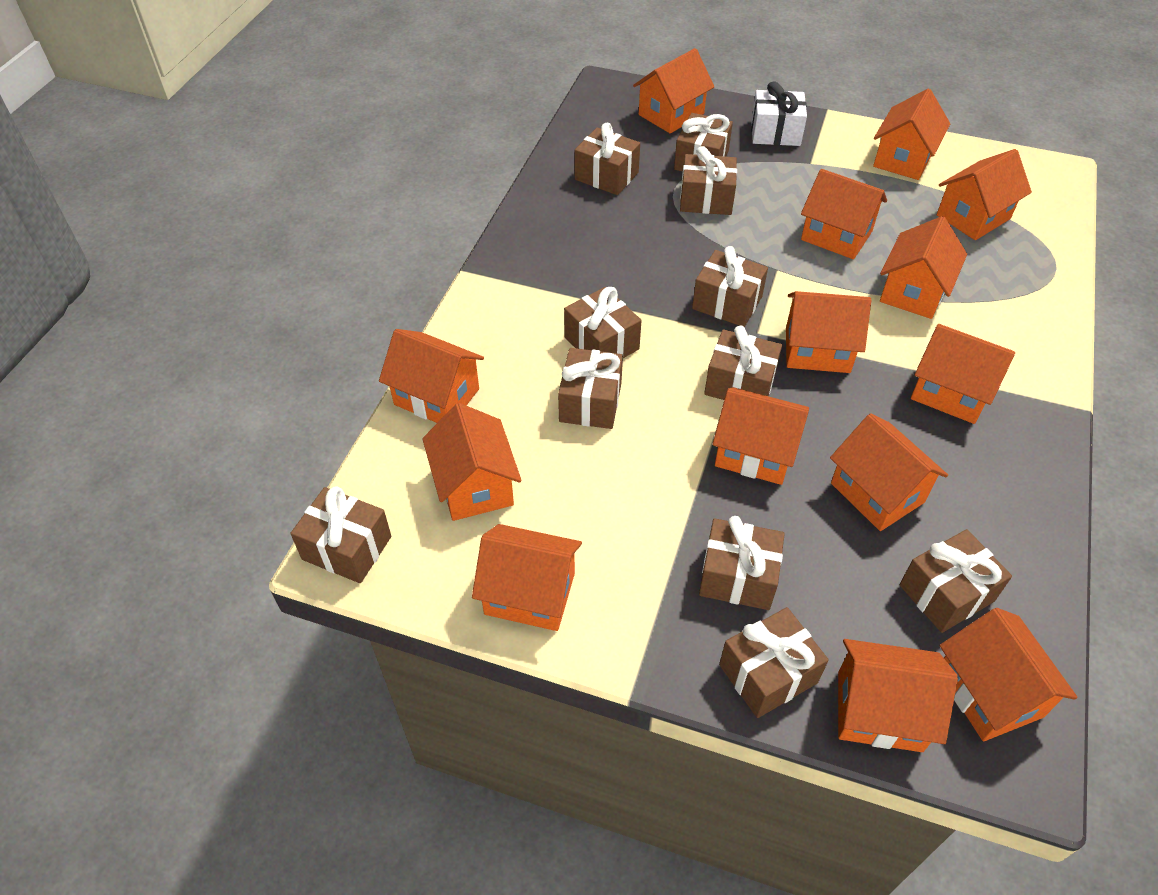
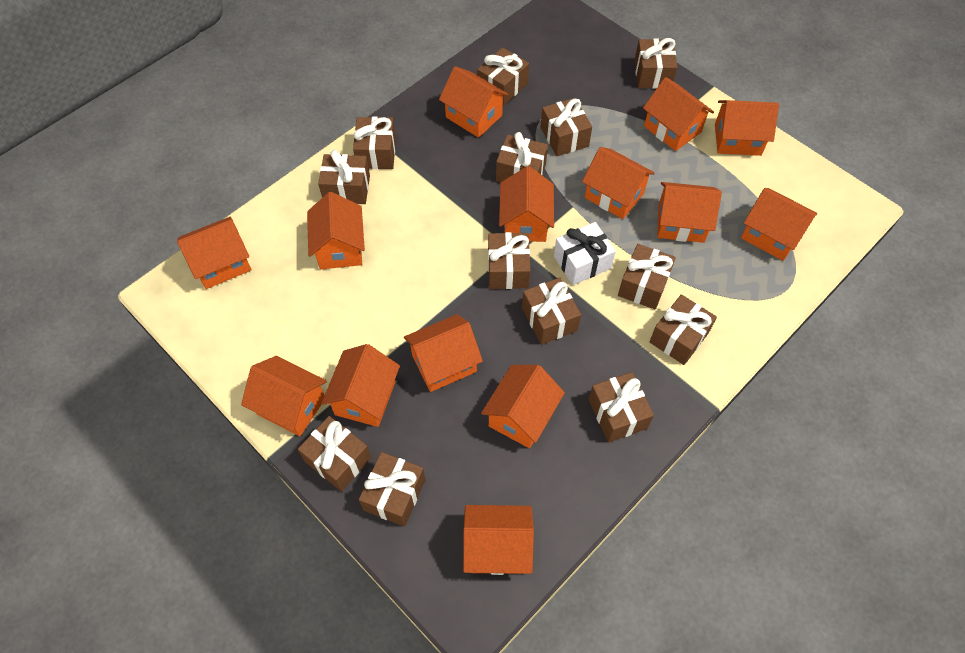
brown gift: 11 -> 13

